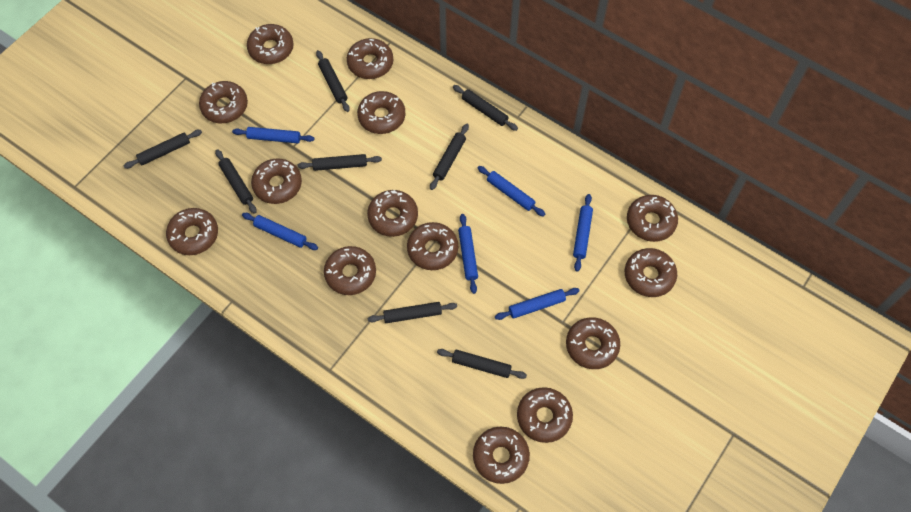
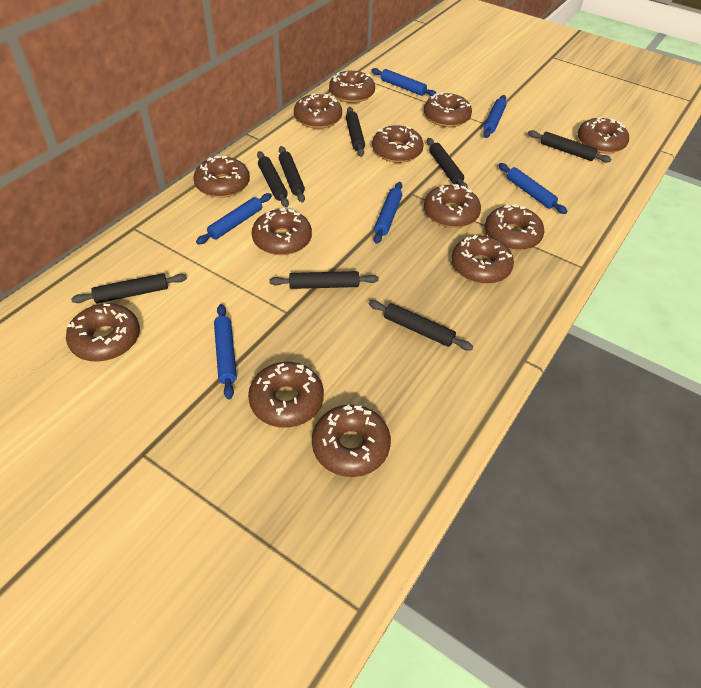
brown donut: 14 -> 13

